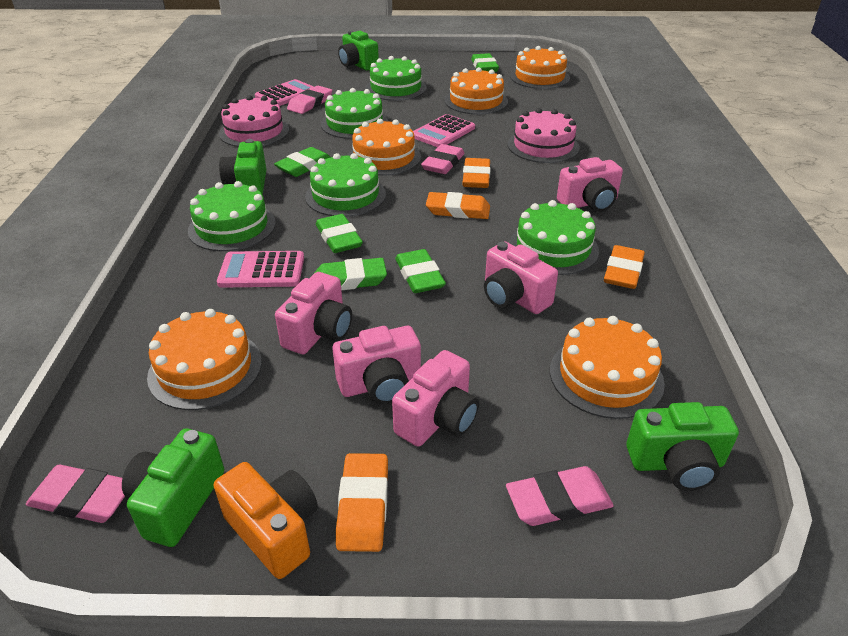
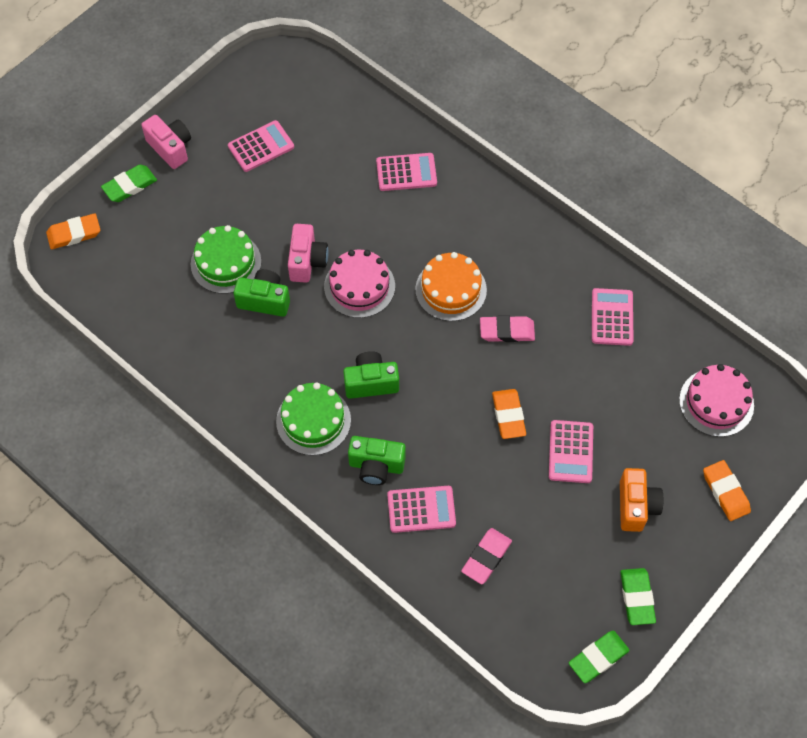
green cake: 5 -> 2
green camera: 4 -> 3
green eraser: 5 -> 3
orange cake: 5 -> 1
orange eraser: 4 -> 3
pink calculator: 3 -> 5
pink camera: 5 -> 2
pink eraser: 4 -> 2

